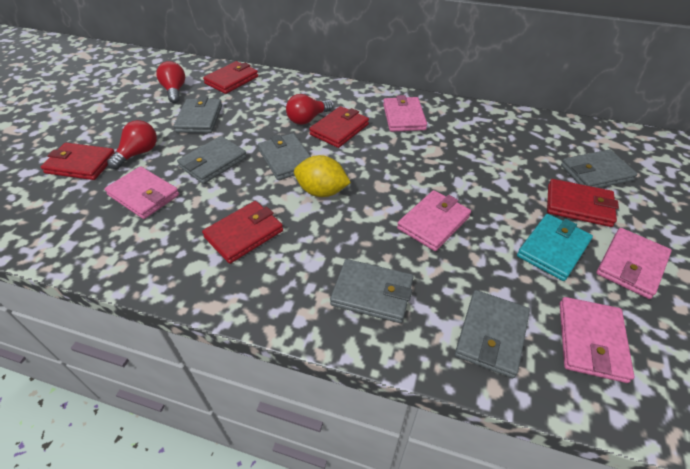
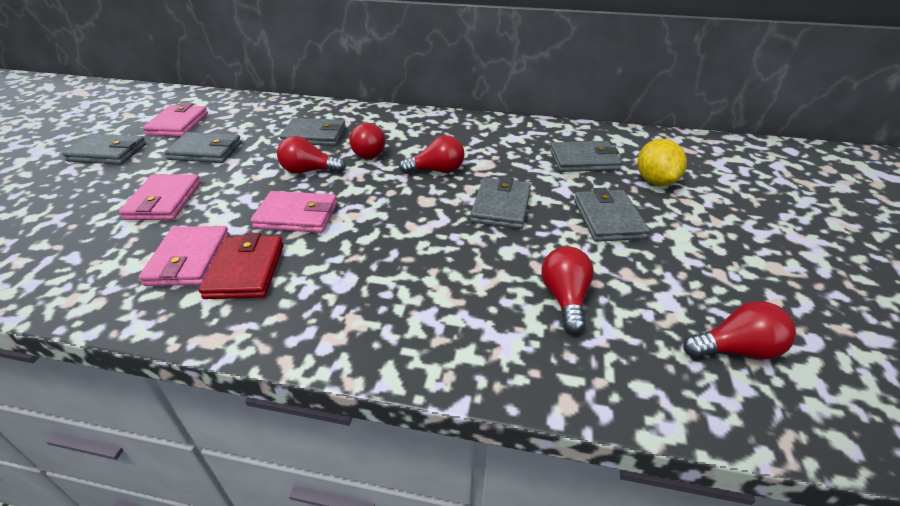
pink wallet: 5 -> 4
red light bulb: 3 -> 5
red wallet: 5 -> 1
turquoise wallet: 1 -> 0

